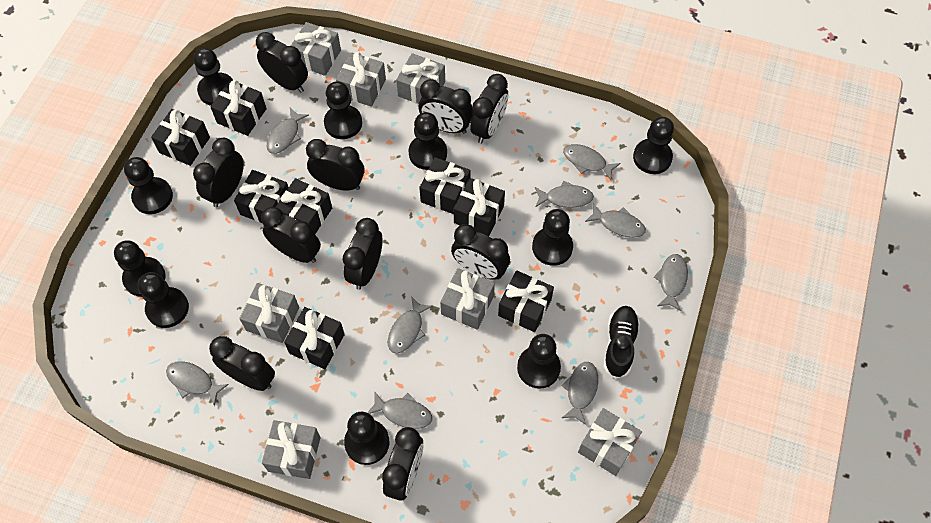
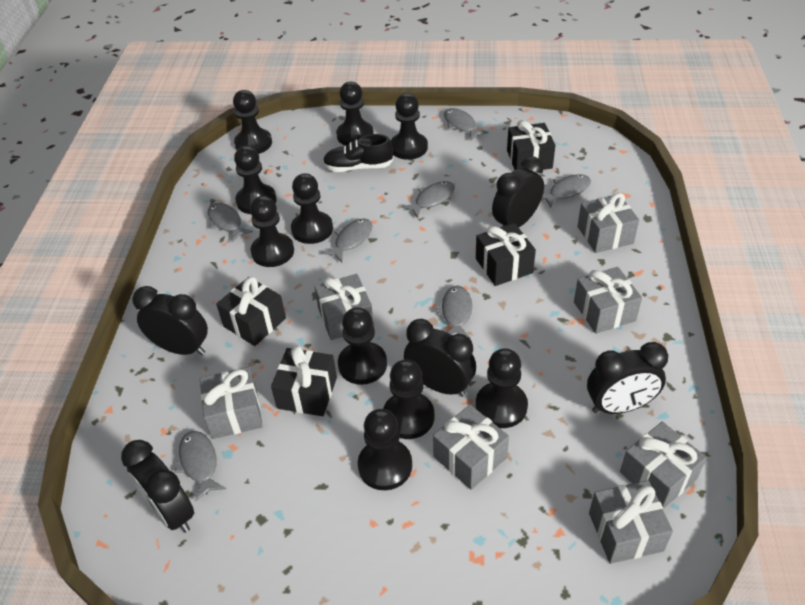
black clock: 10 -> 5
black gift: 8 -> 4
grey fish: 9 -> 7

